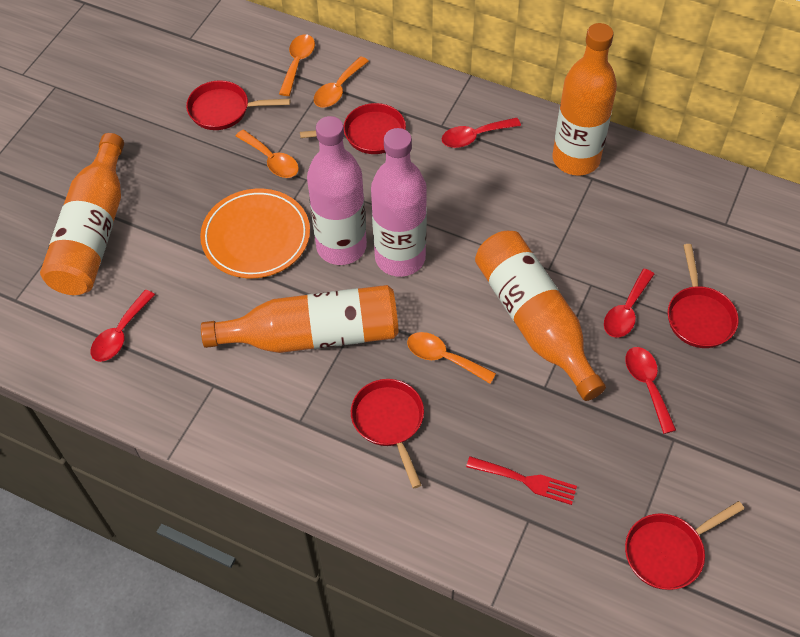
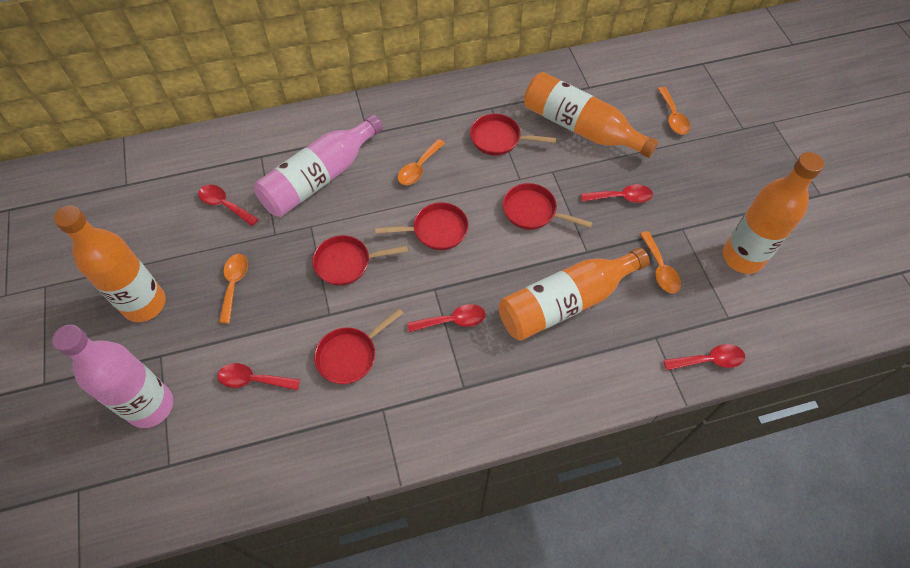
orange plate: 1 -> 0
red fork: 1 -> 0
red spoon: 4 -> 5

